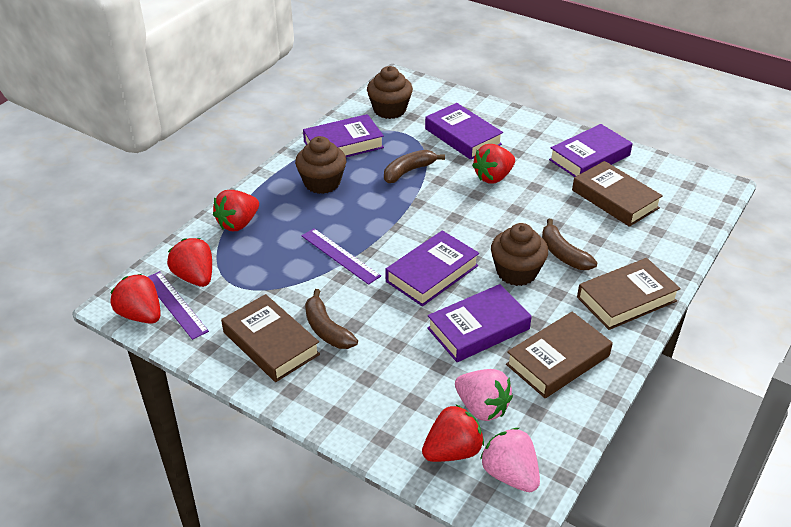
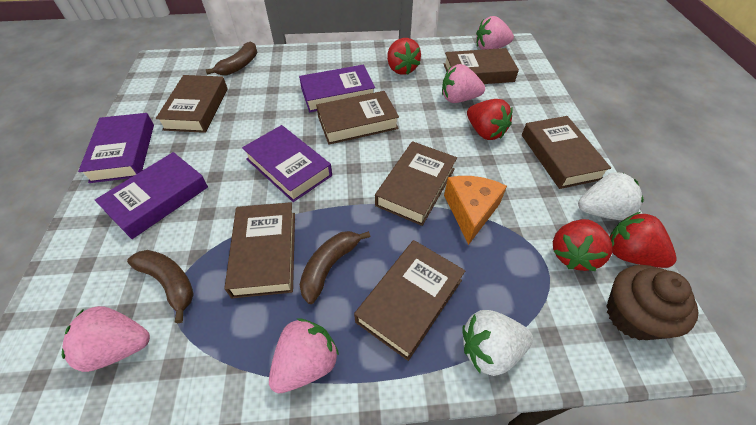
brown book: 4 -> 7
brown cupcake: 3 -> 1
orange cheese: 0 -> 1
pink strawberry: 2 -> 4
purple book: 5 -> 4
purple ruler: 2 -> 0
red strawberry: 5 -> 4
white strawberry: 0 -> 2

